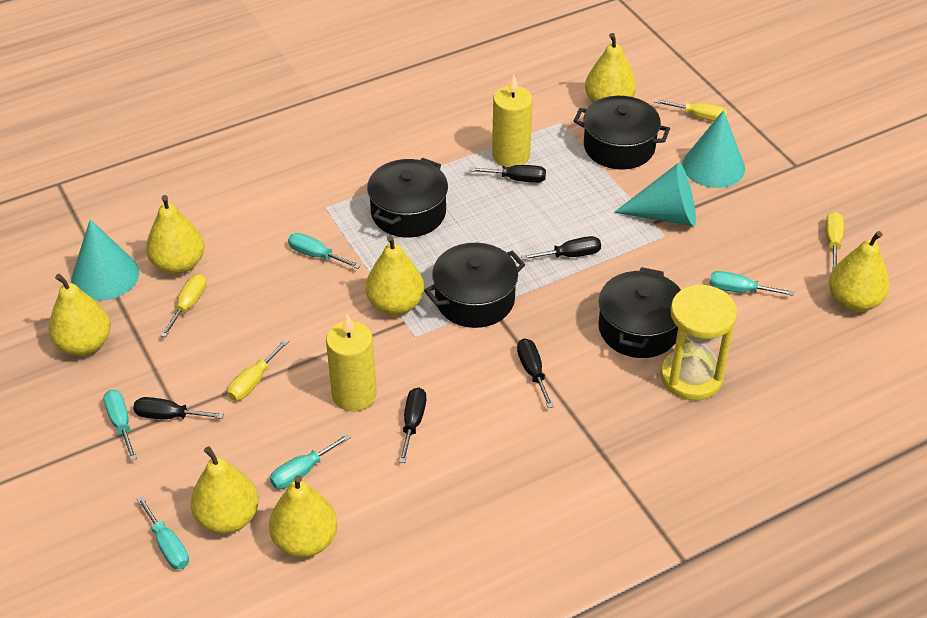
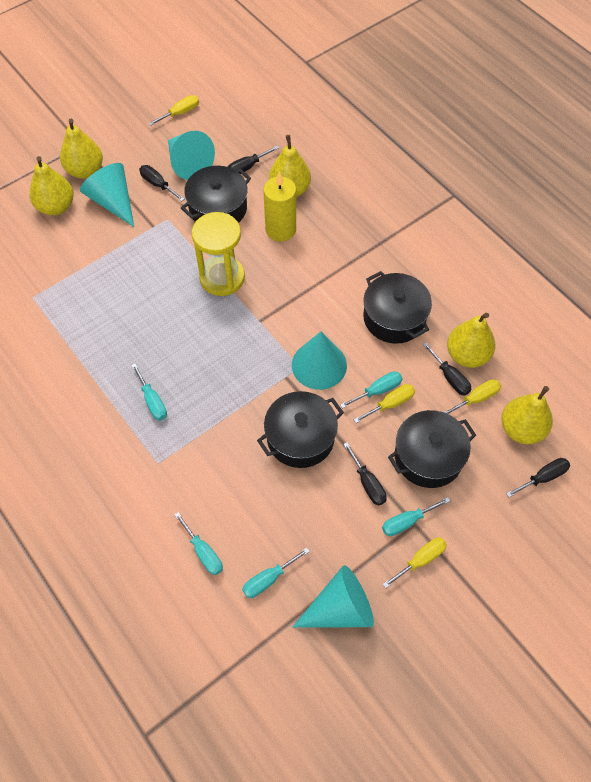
turquoise cone: 3 -> 4
yellow candle: 2 -> 1
yellow pear: 7 -> 5

